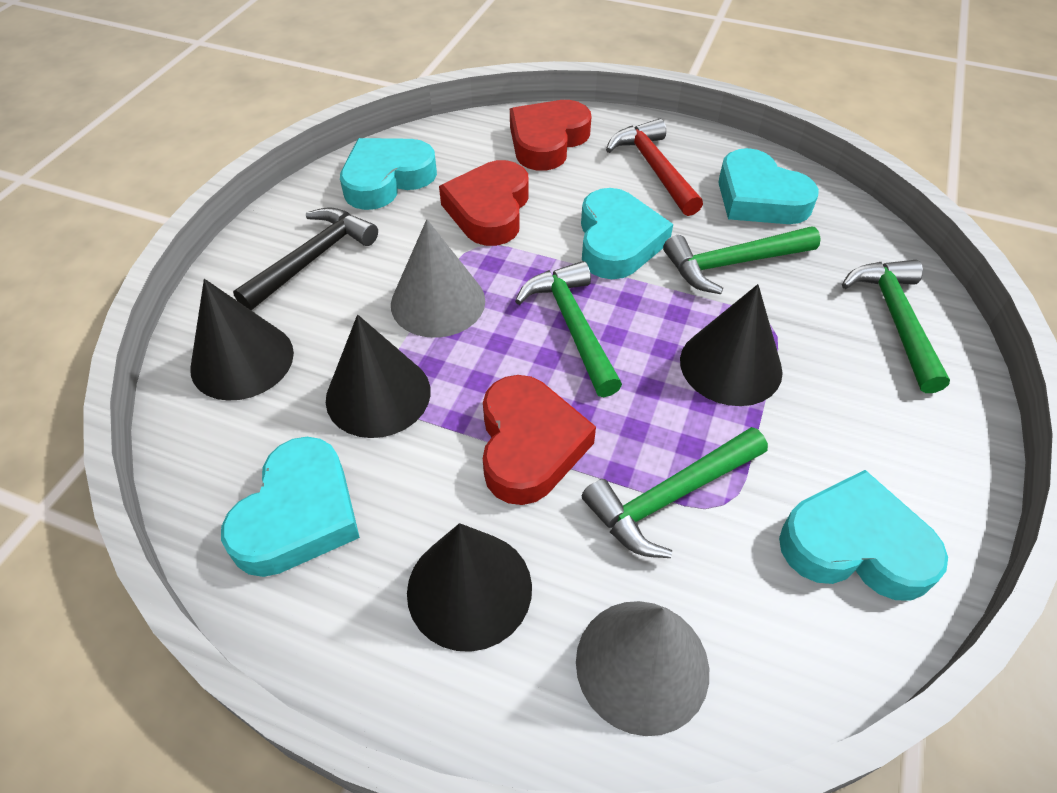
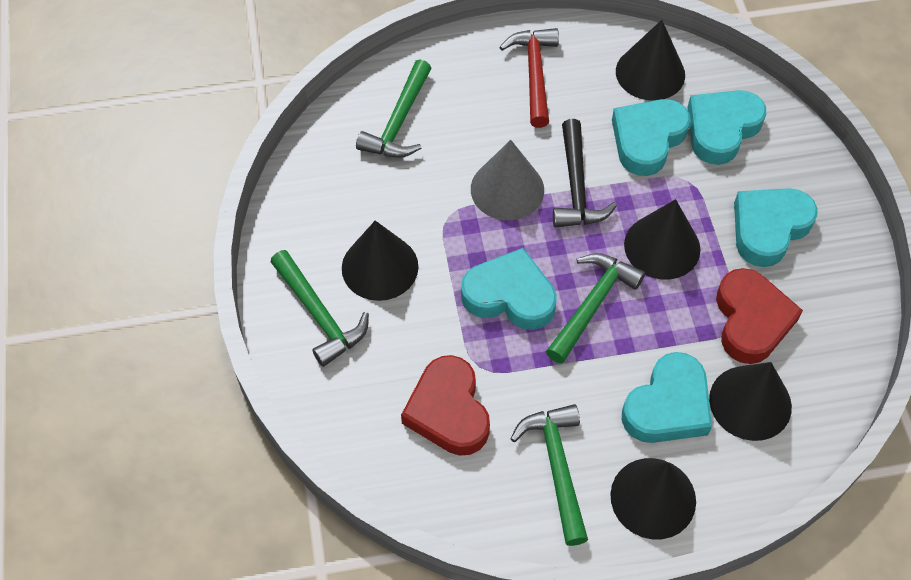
black cone: 4 -> 5
grey cone: 2 -> 1
red heart: 3 -> 2

